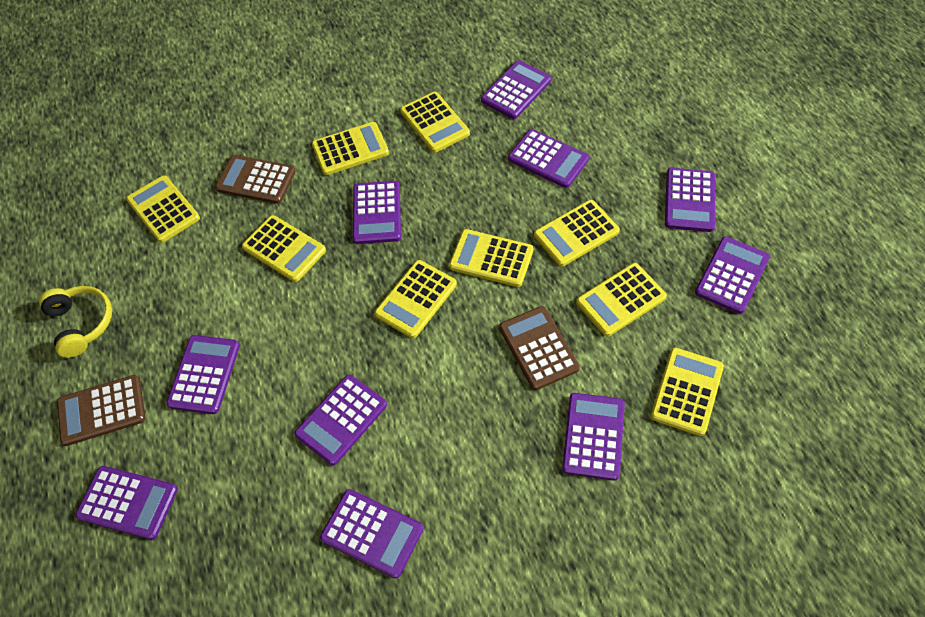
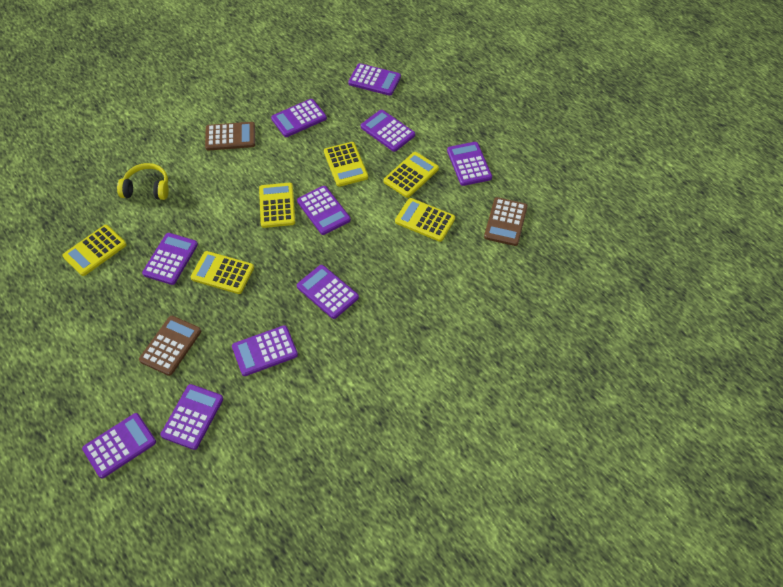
yellow calculator: 9 -> 6

